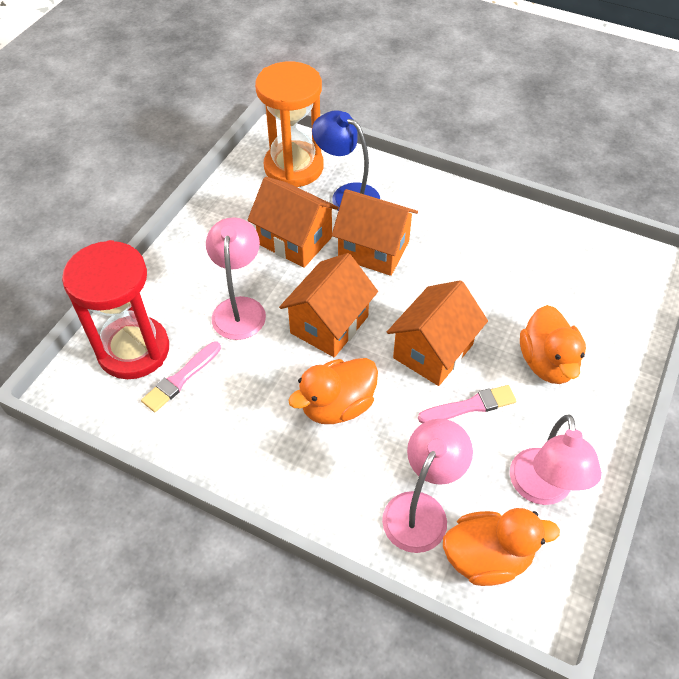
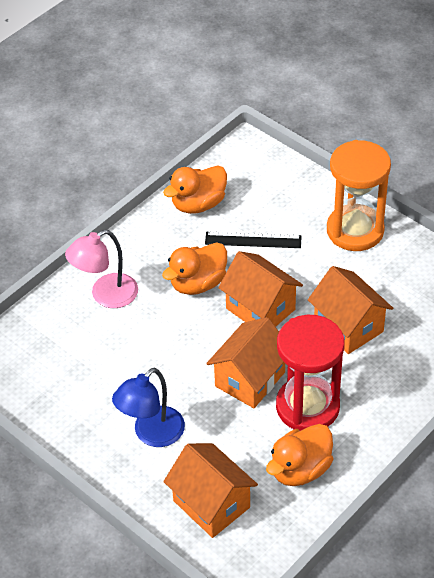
black ruler: 0 -> 1
pink brush: 2 -> 0
pink lamp: 3 -> 1

